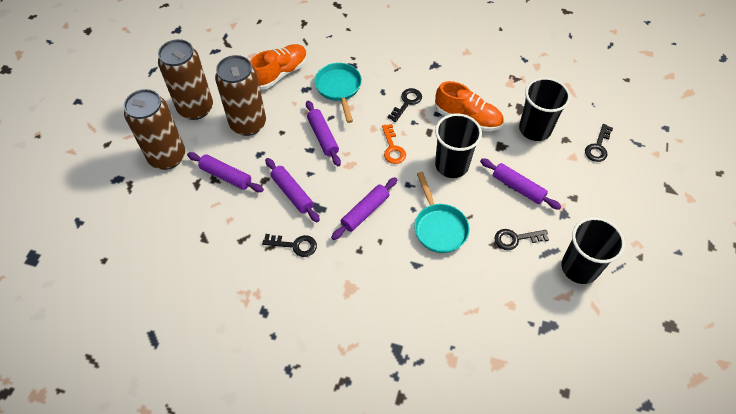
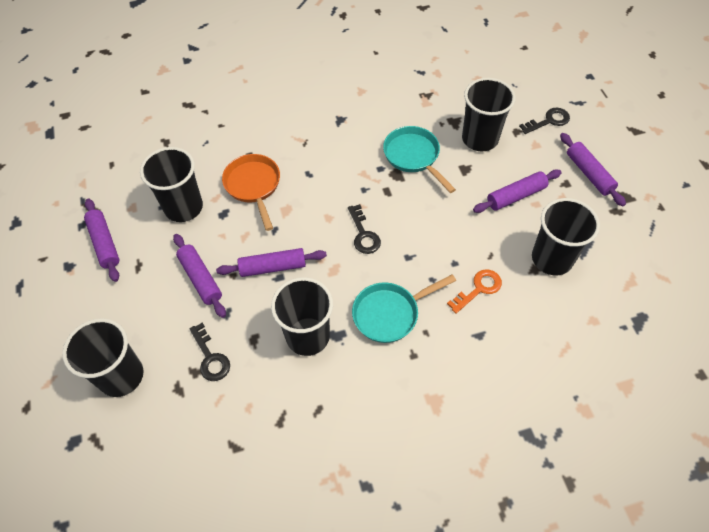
black cup: 3 -> 5
black key: 4 -> 3
brown can: 3 -> 0
orange pan: 0 -> 1
orange shoe: 2 -> 0

